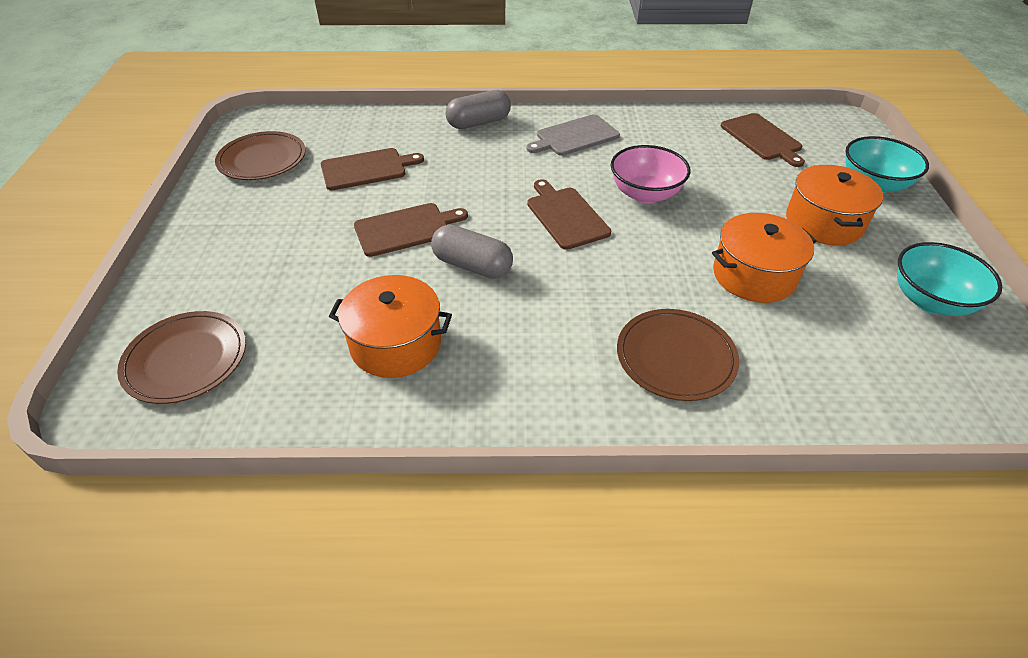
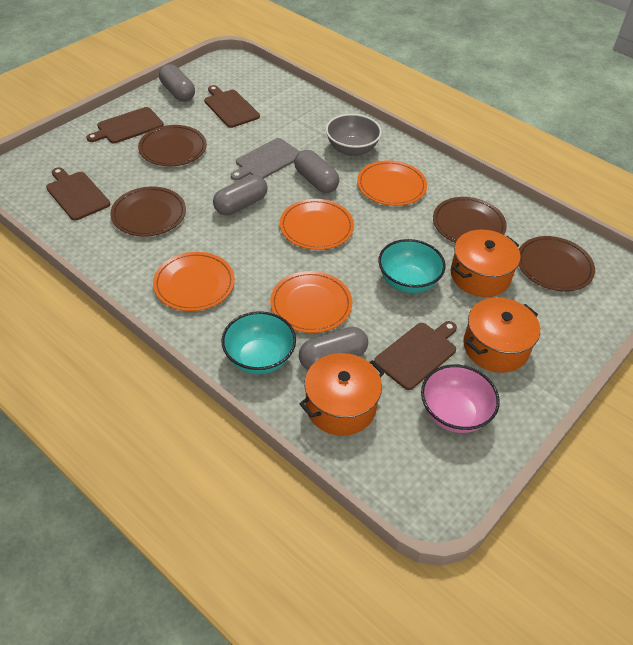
brown plate: 3 -> 4
grey bowl: 0 -> 1
grey capsule: 2 -> 4
orange plate: 0 -> 4

